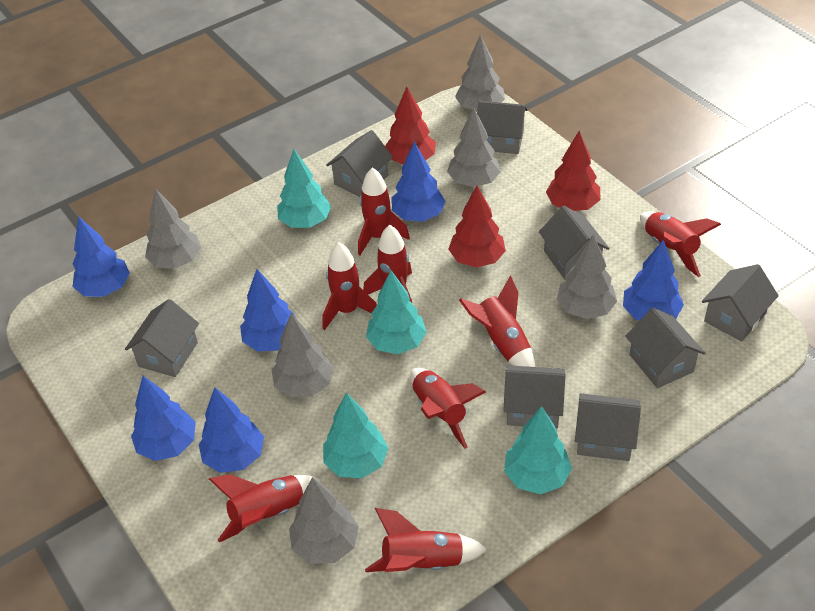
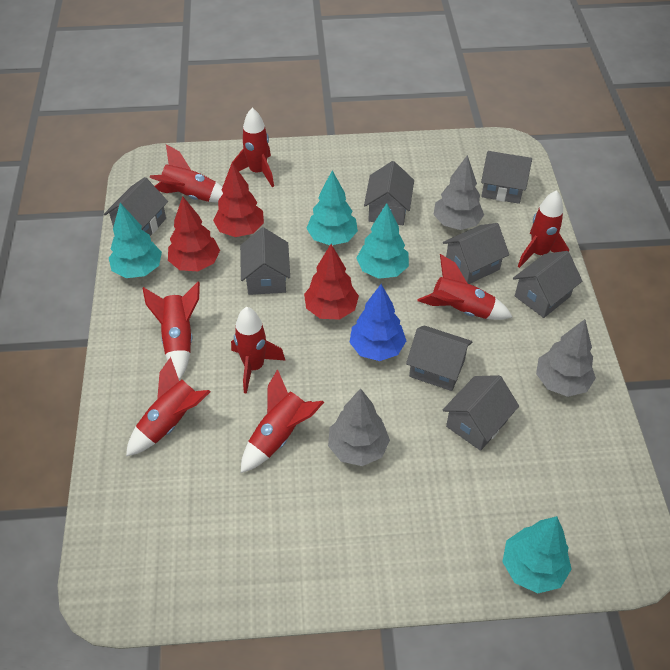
blue tree: 6 -> 1
grey tree: 6 -> 3

